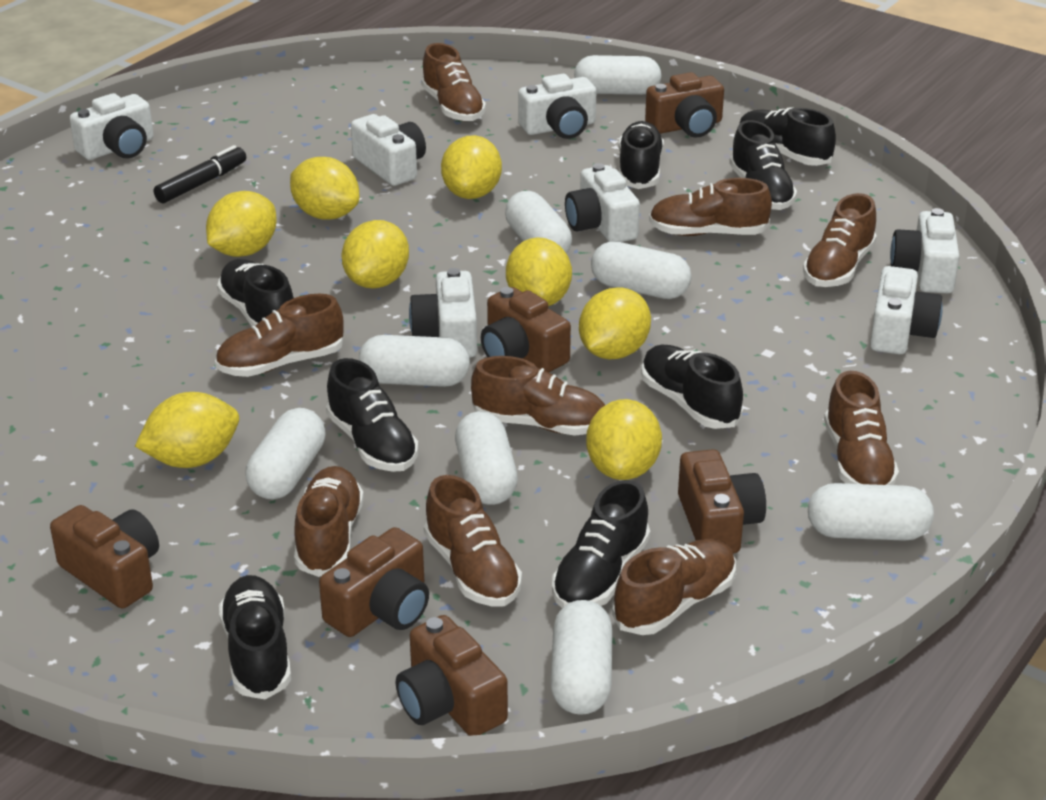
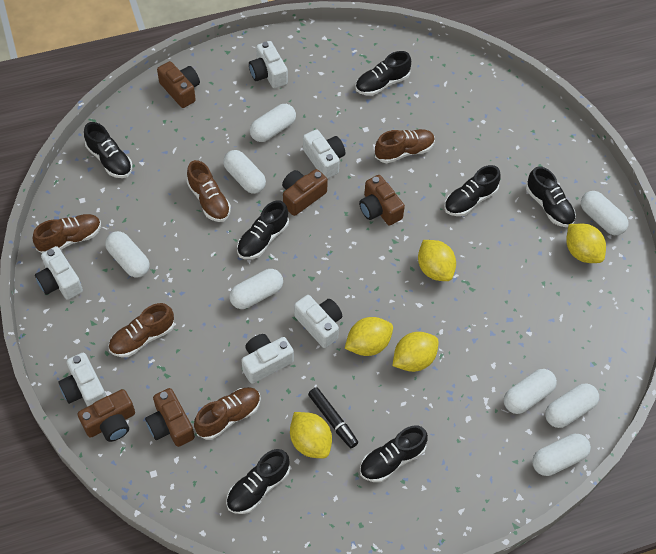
black shoe: 8 -> 7
brown camera: 6 -> 5
brown shoe: 9 -> 5
white camera: 7 -> 6
yellow lemon: 8 -> 5

